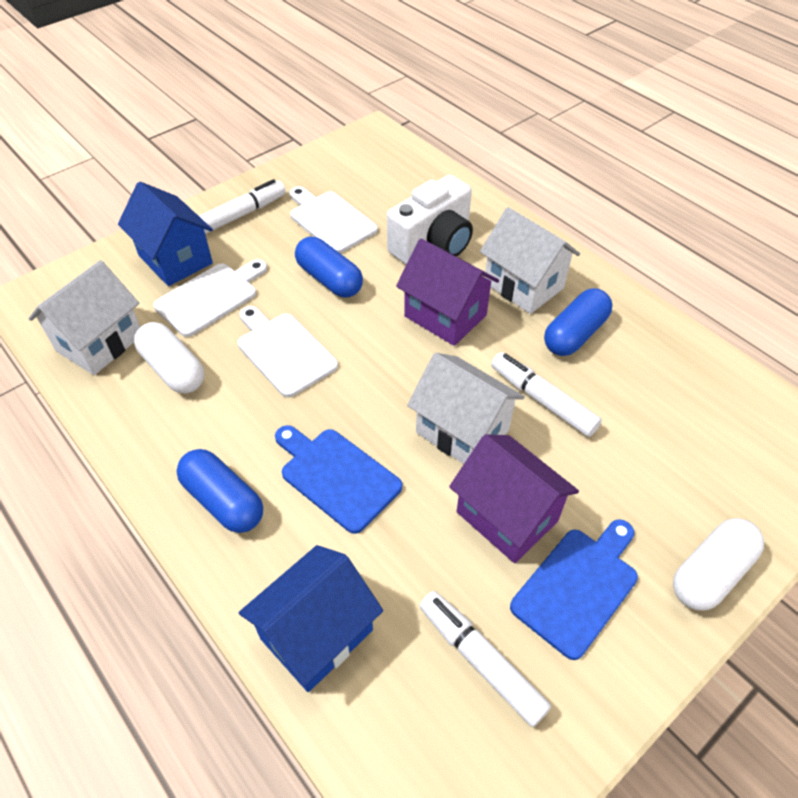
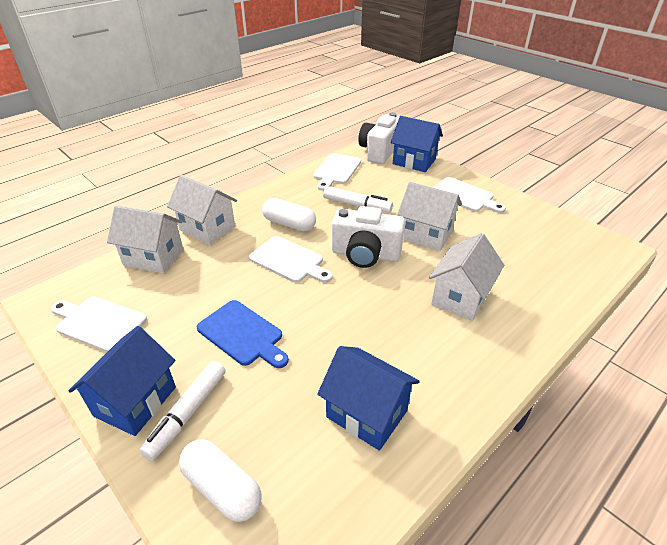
blue capsule: 3 -> 0
blue cutting board: 2 -> 1
blue house: 2 -> 3
purple house: 2 -> 0
white camera: 1 -> 2
white cutting board: 3 -> 4
white house: 3 -> 4
white marker: 3 -> 2

